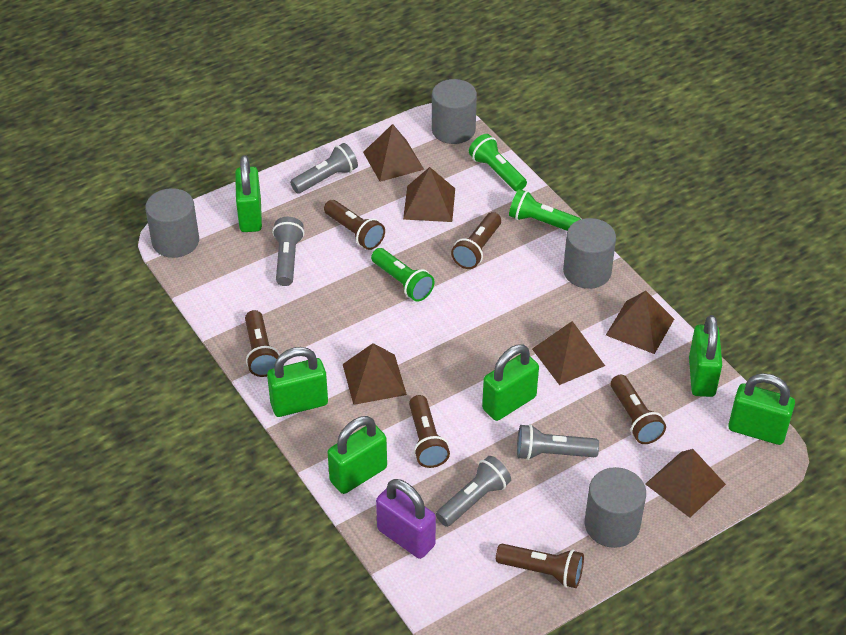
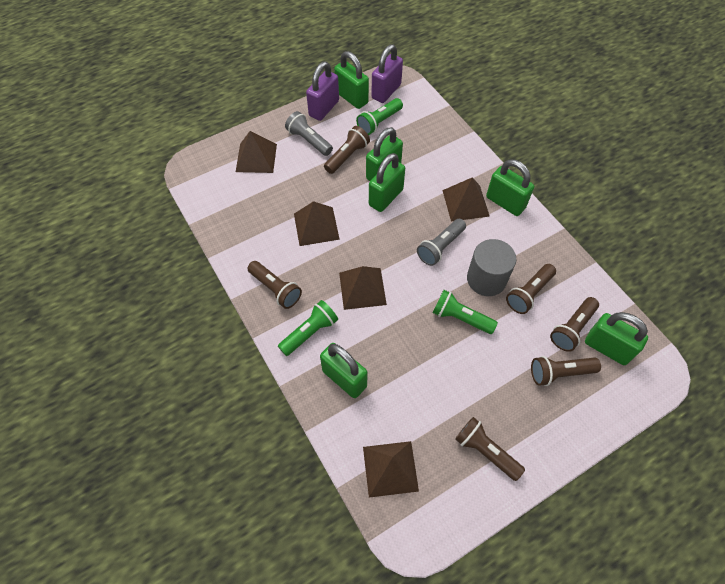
brown pyramid: 6 -> 5
grey cylinder: 4 -> 1
grey flashlight: 4 -> 2
purple padlock: 1 -> 2

